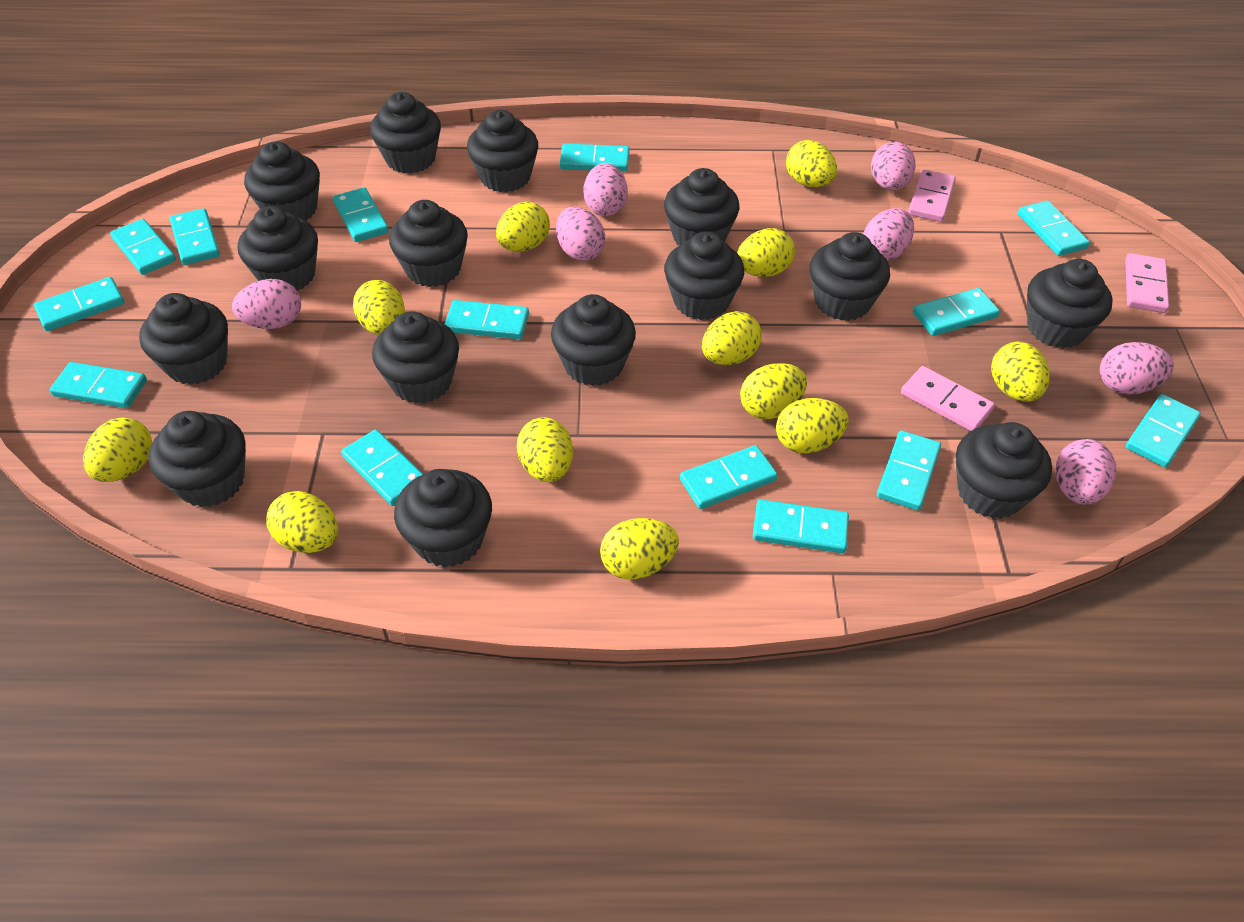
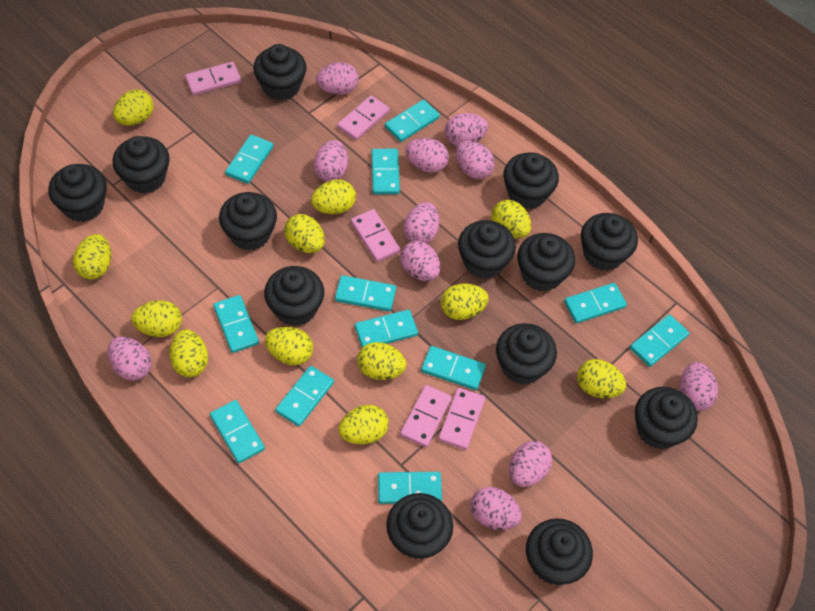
black cupcake: 15 -> 13
pink domino: 3 -> 5
pink egg: 7 -> 11
turquoise domino: 14 -> 12

